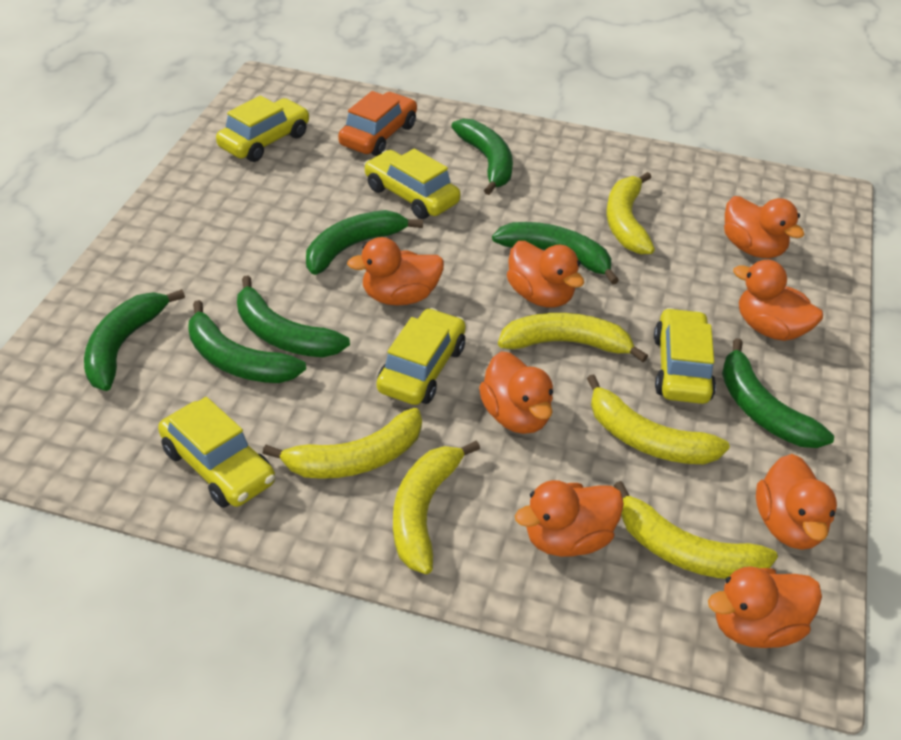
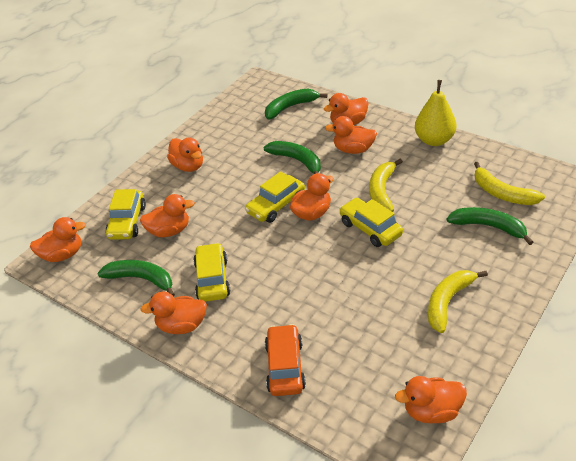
green banana: 7 -> 4
yellow banana: 6 -> 3
yellow car: 5 -> 4
yellow pear: 0 -> 1

